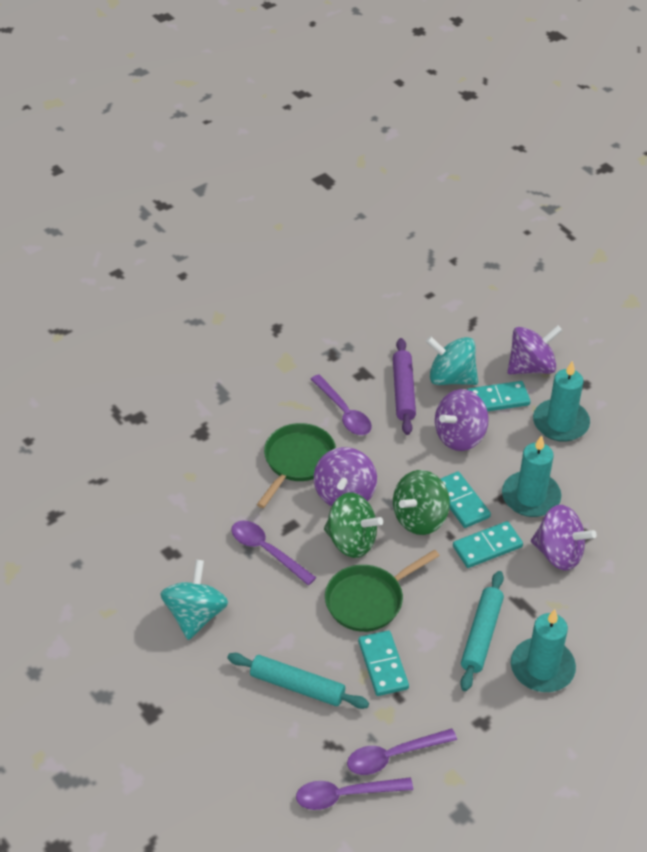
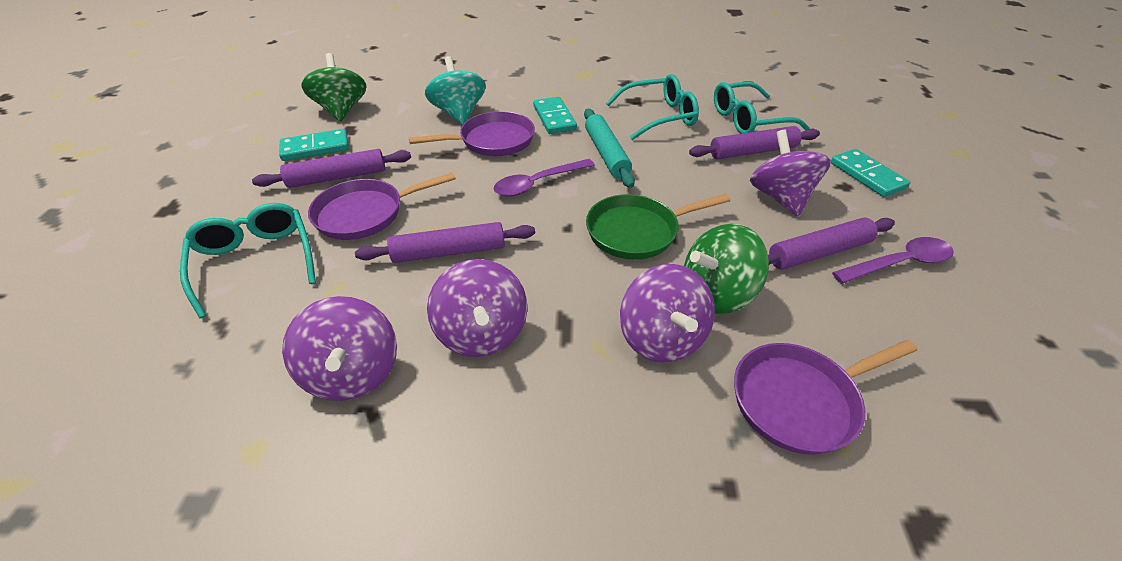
green pan: 2 -> 1
purple pan: 0 -> 3
purple rolling pin: 1 -> 4
purple spoon: 4 -> 2
turquoise candle: 3 -> 0
turquoise domino: 4 -> 3
turquoise glasses: 0 -> 3
turquoise rolling pin: 2 -> 1
turquoise spinning top: 2 -> 1

